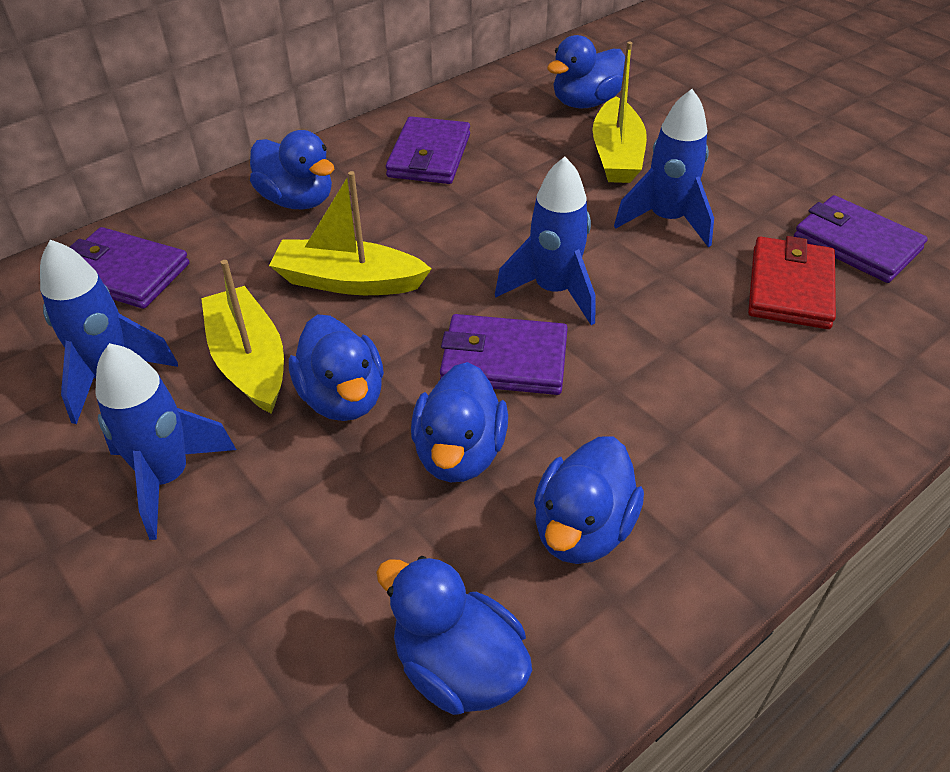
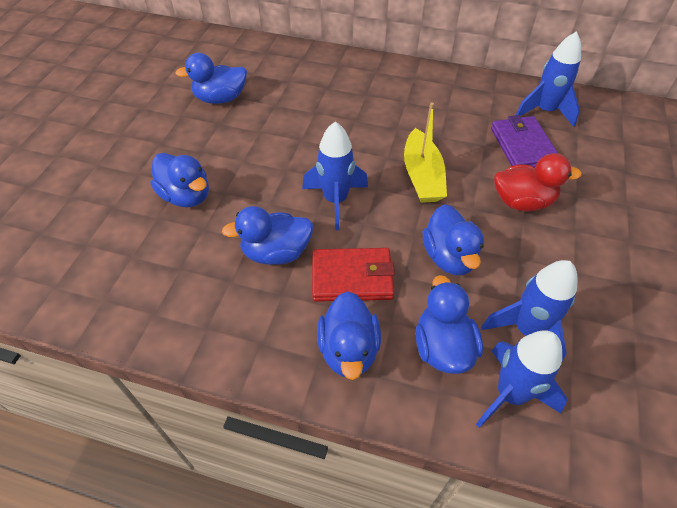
purple wallet: 4 -> 1
red duck: 0 -> 1
yellow boat: 3 -> 1

